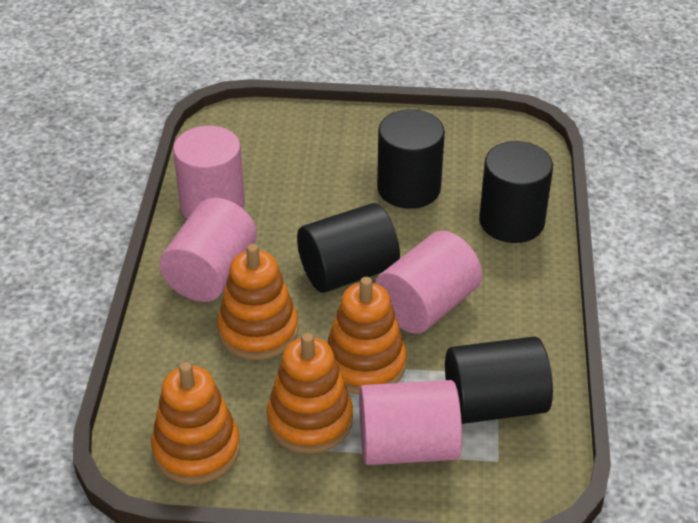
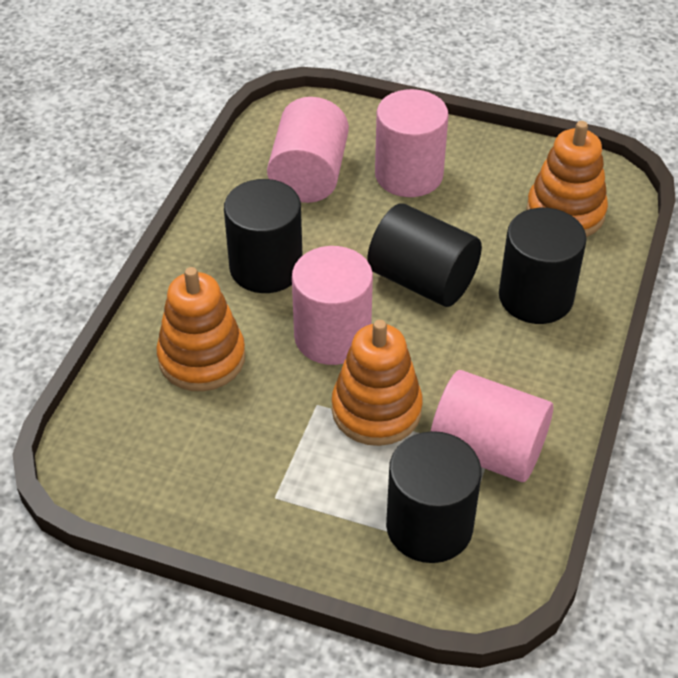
orange stacking toy: 4 -> 3

